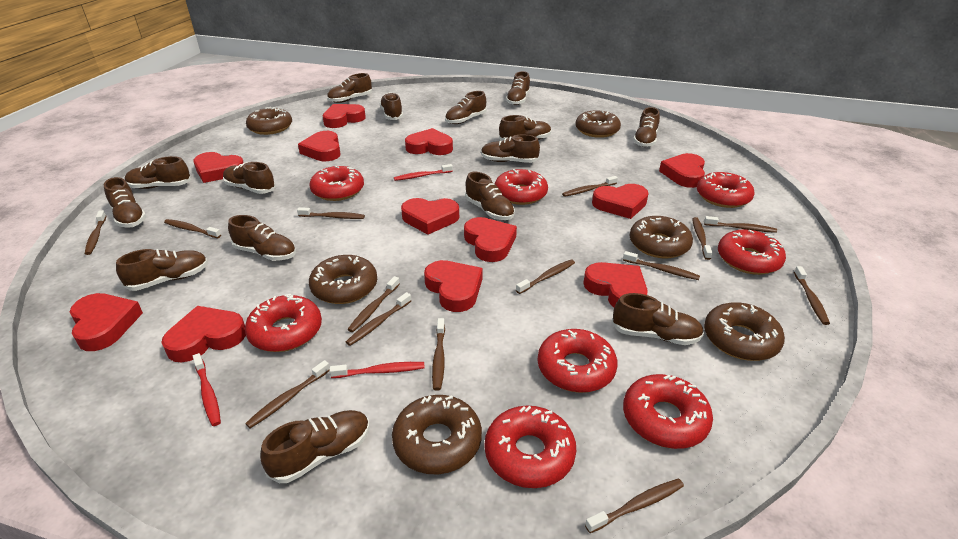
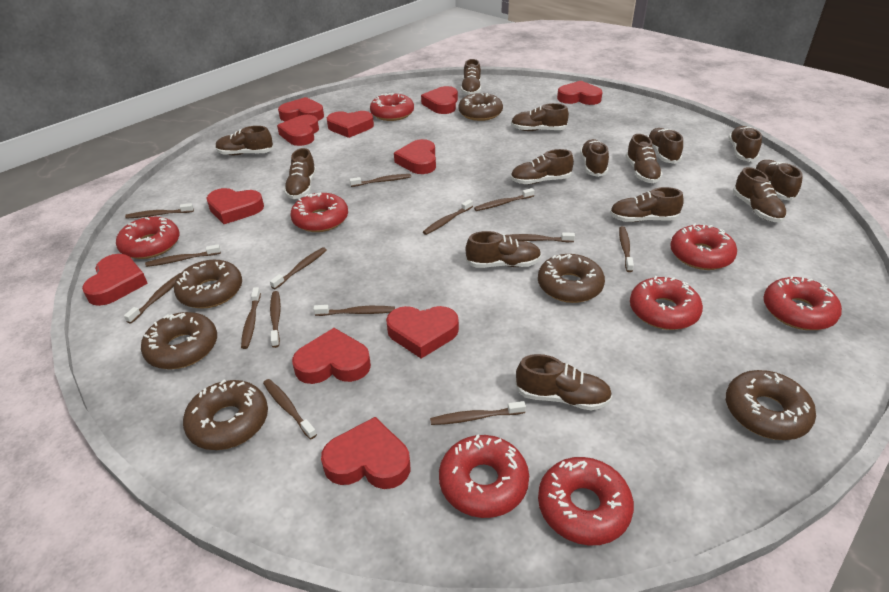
brown shoe: 15 -> 14
red heart: 12 -> 11
red toothbrush: 3 -> 0

